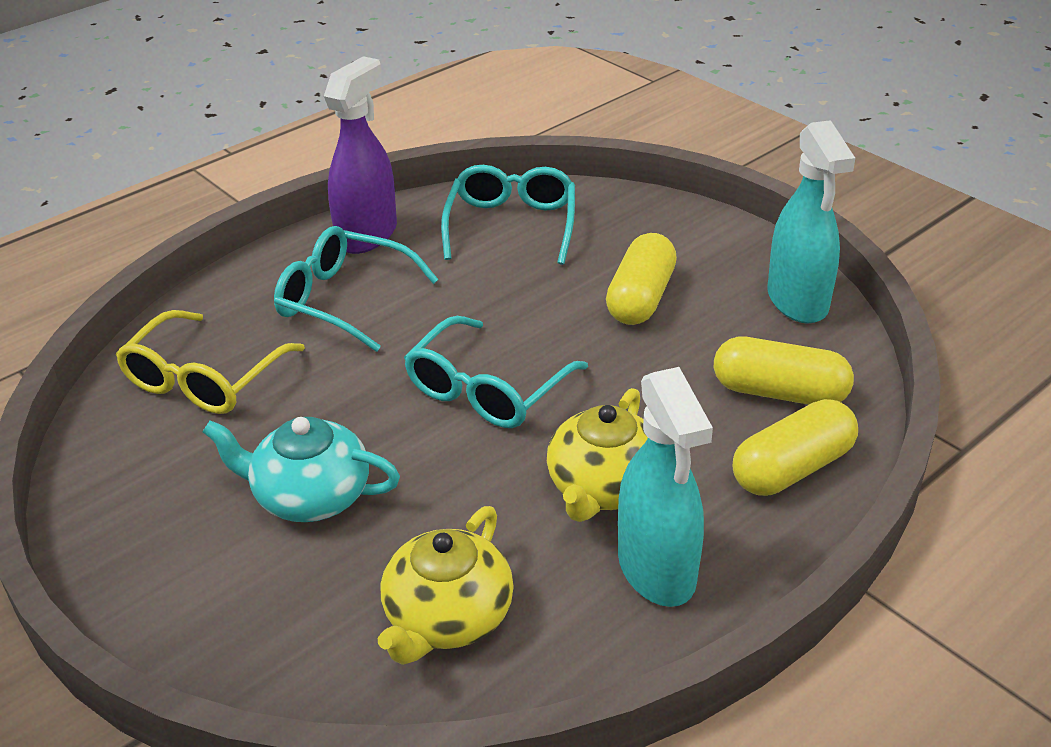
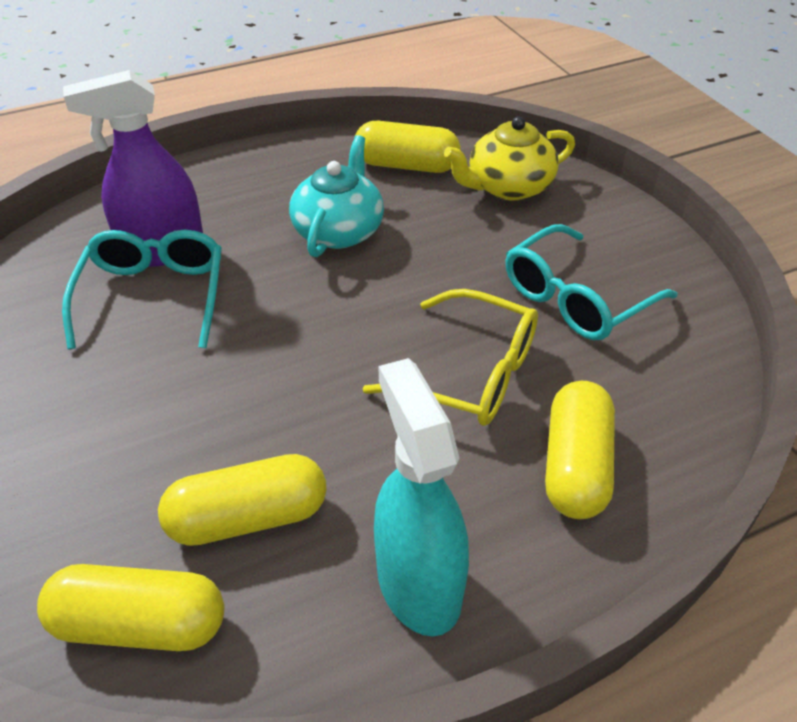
turquoise glasses: 3 -> 2
turquoise spray bottle: 2 -> 1
yellow capsule: 3 -> 4
yellow teapot: 2 -> 1

